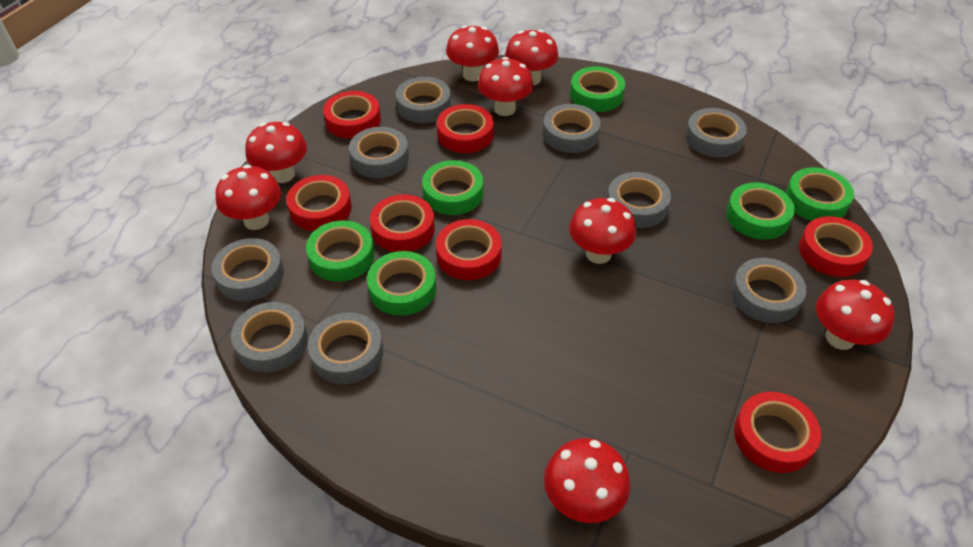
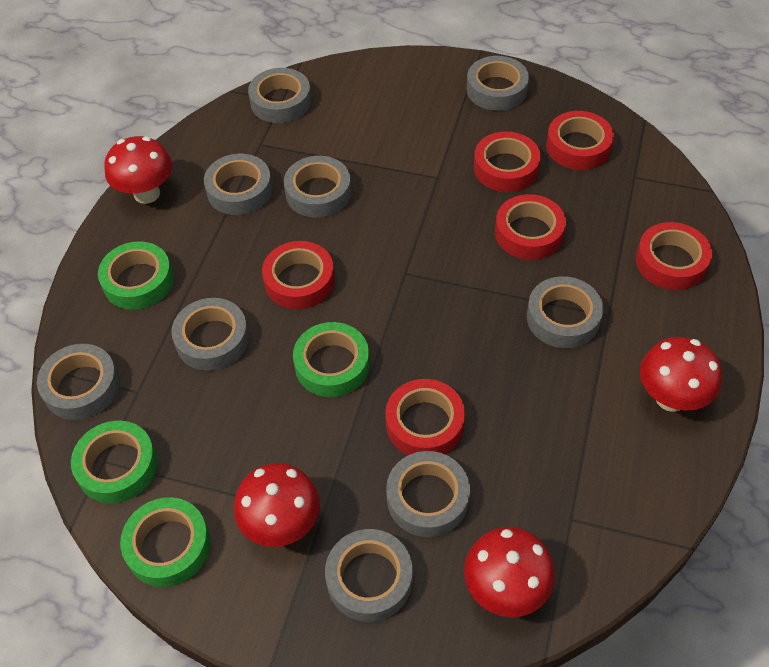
green tape: 6 -> 4
red mushroom: 8 -> 4
red tape: 7 -> 6

